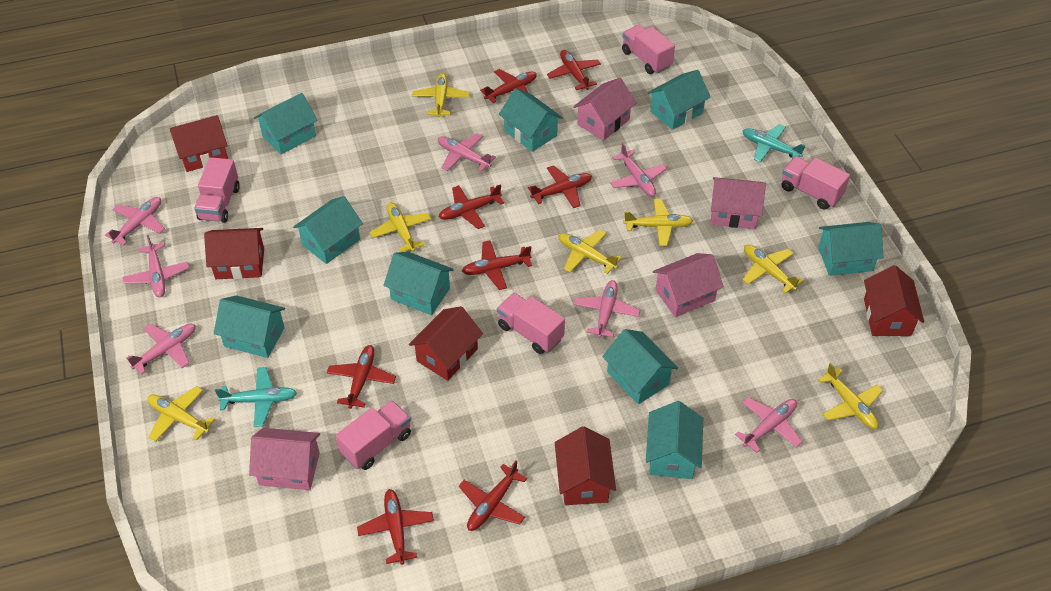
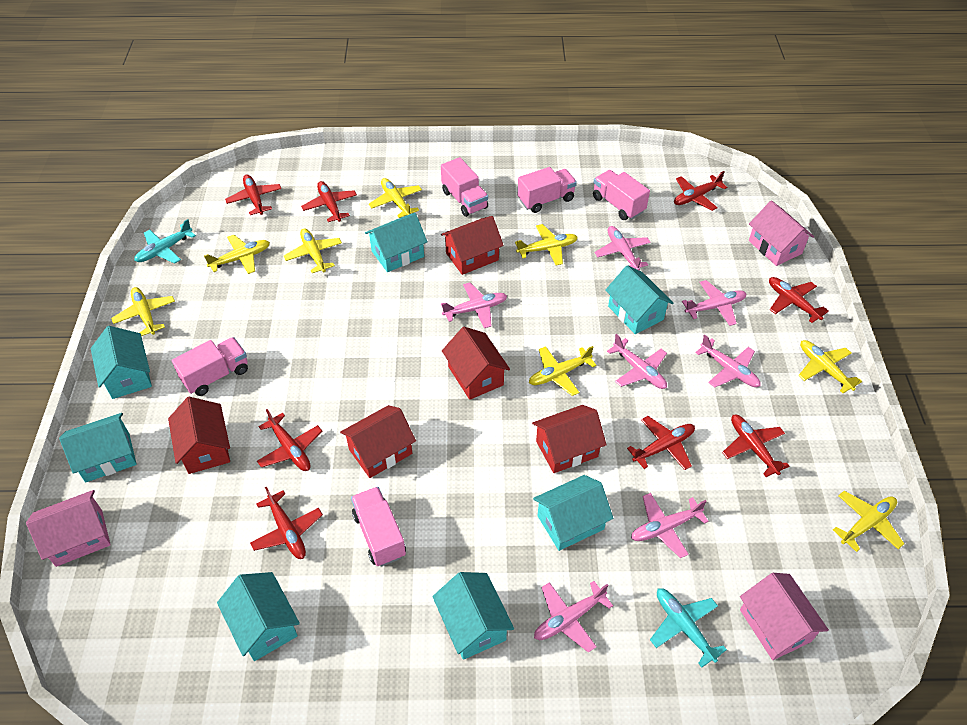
pink house: 4 -> 3
turquoise house: 9 -> 7
yellow plane: 7 -> 8

